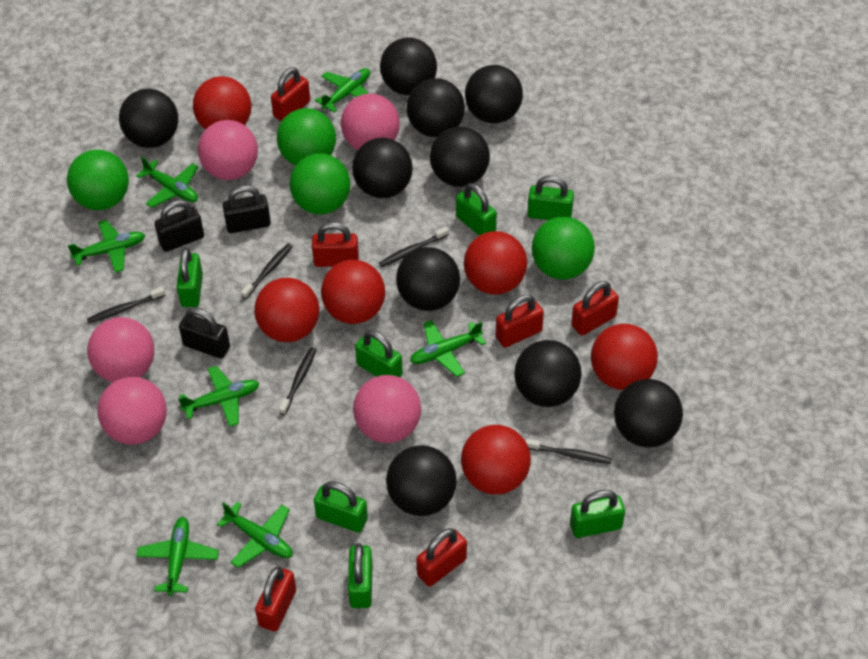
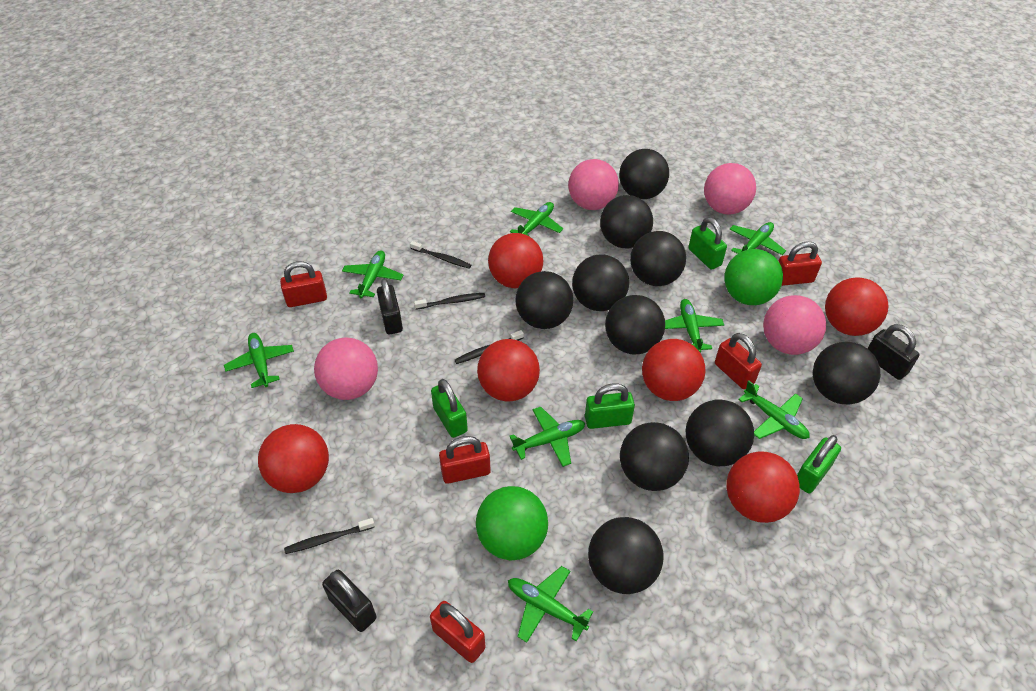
black toothbrush: 5 -> 4
green ball: 4 -> 2
green padlock: 7 -> 4
green plane: 7 -> 8
pink ball: 5 -> 4
red padlock: 6 -> 5

